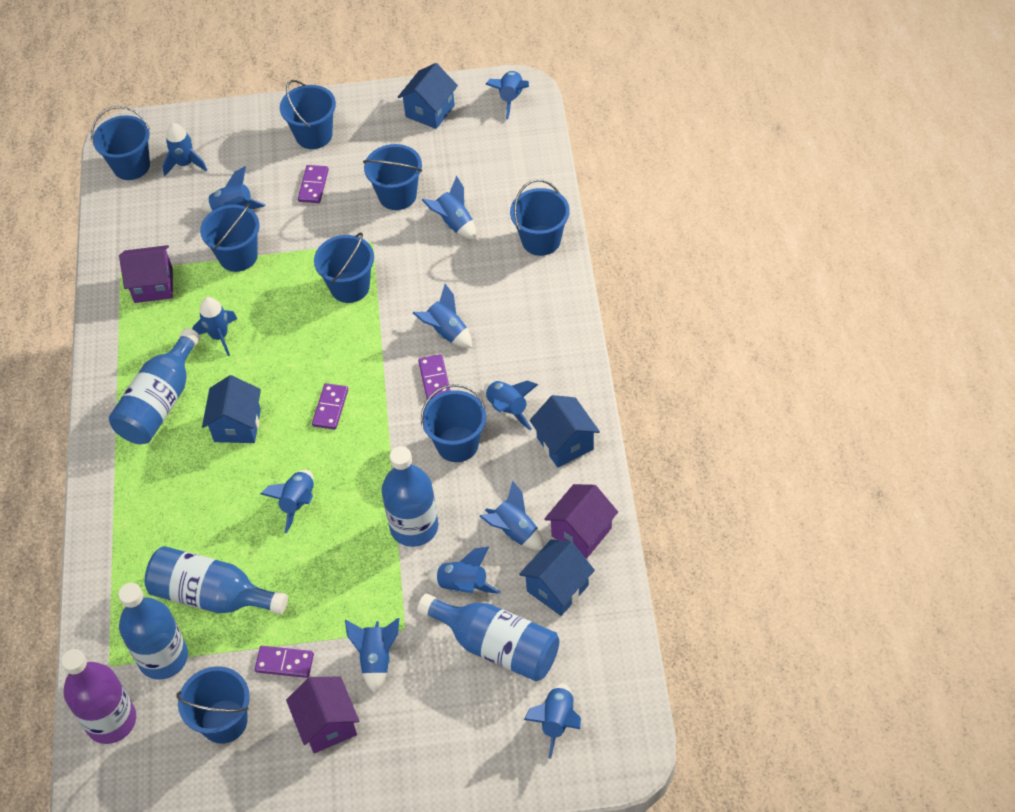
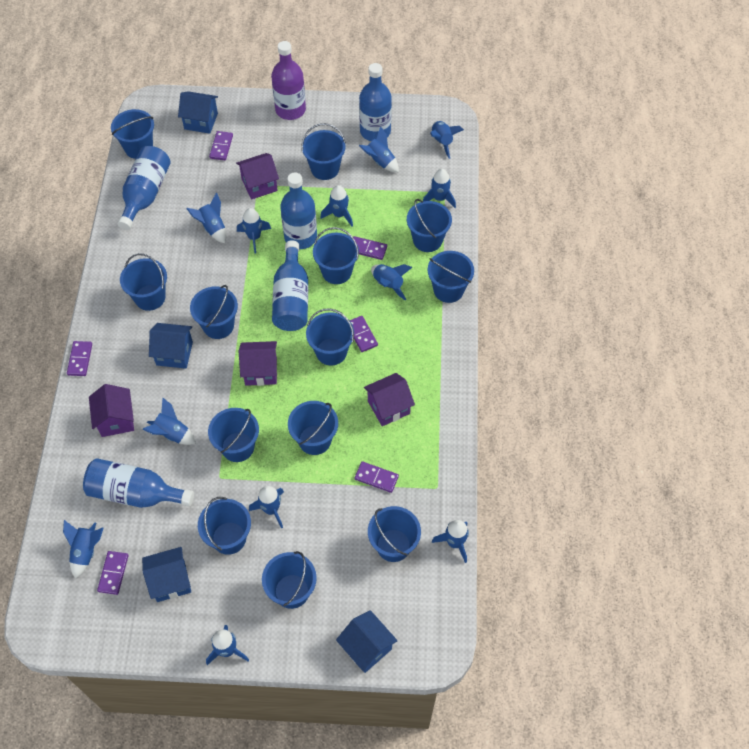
blue bucket: 8 -> 13
purple domino: 4 -> 6
purple house: 3 -> 4

